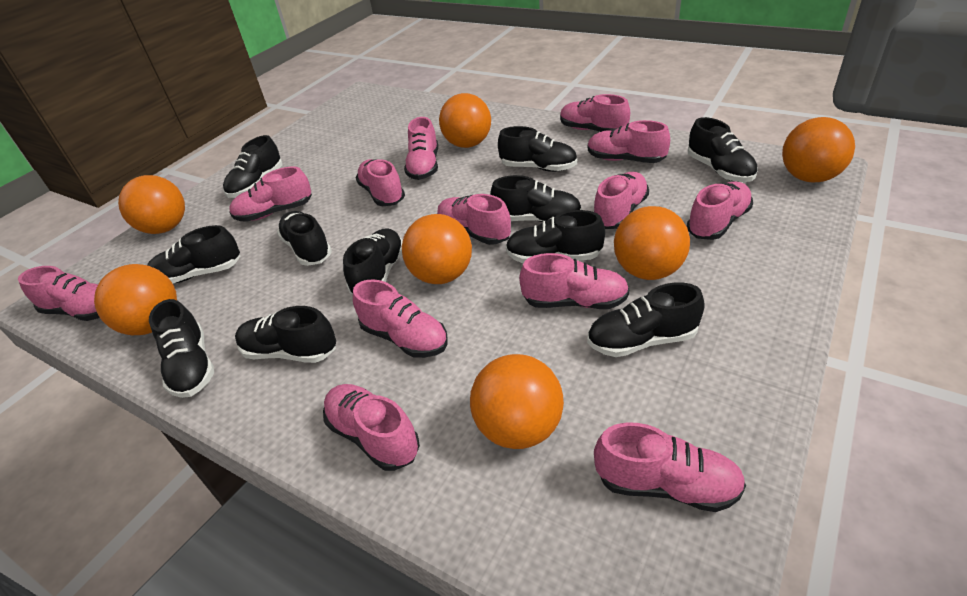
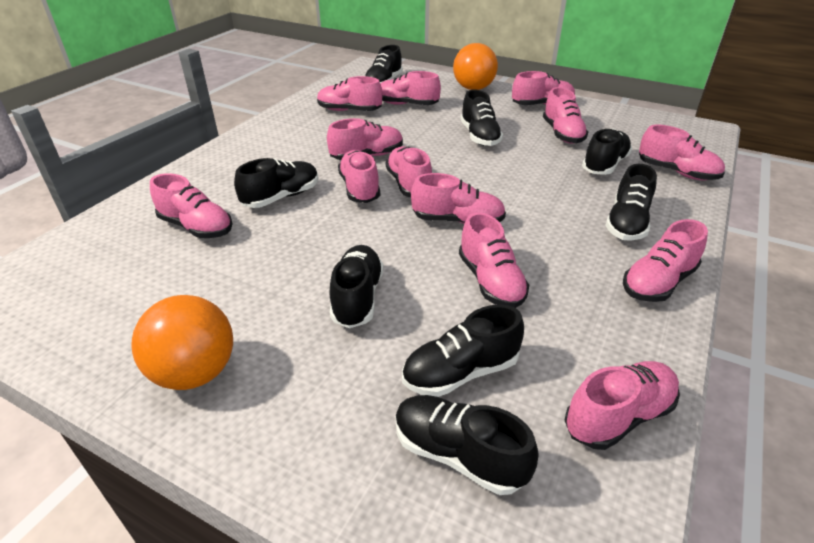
black shoe: 11 -> 8
orange ball: 7 -> 2

